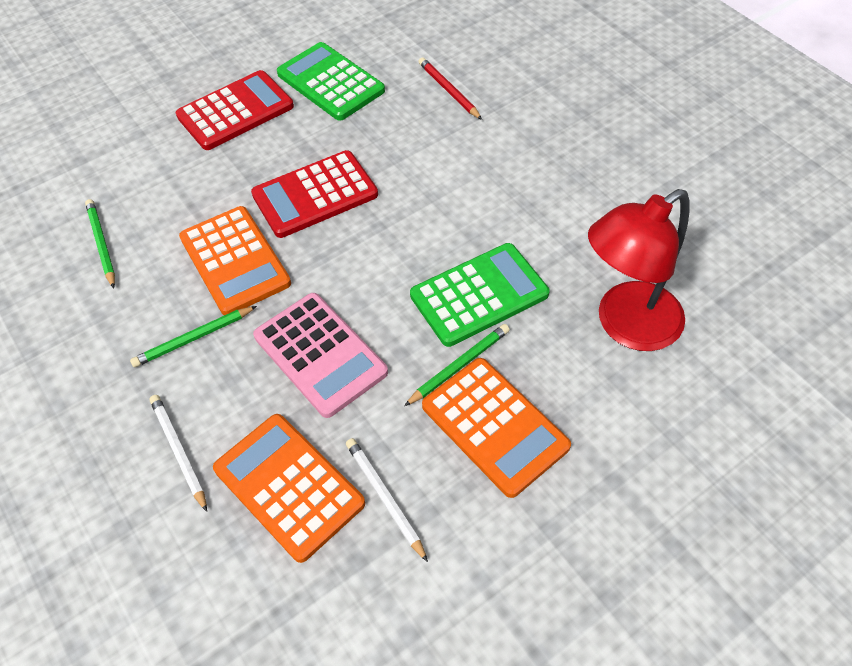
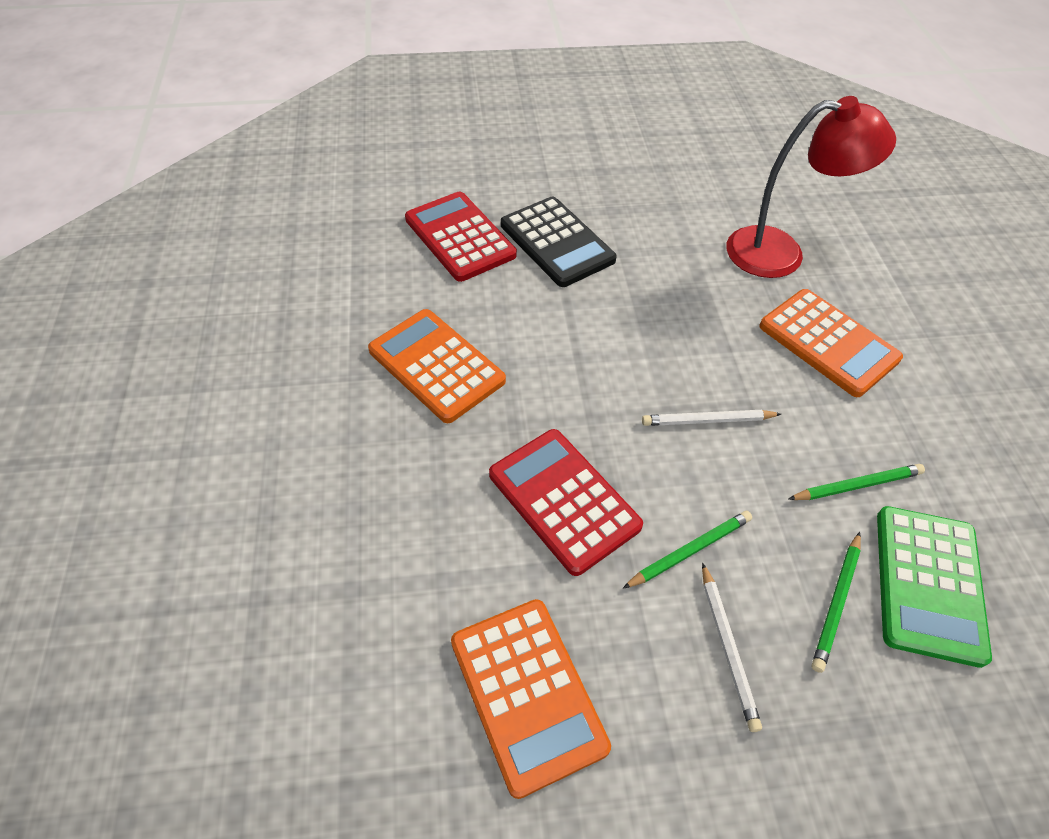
black calculator: 0 -> 1
green calculator: 2 -> 1
pink calculator: 1 -> 0
red pencil: 1 -> 0

